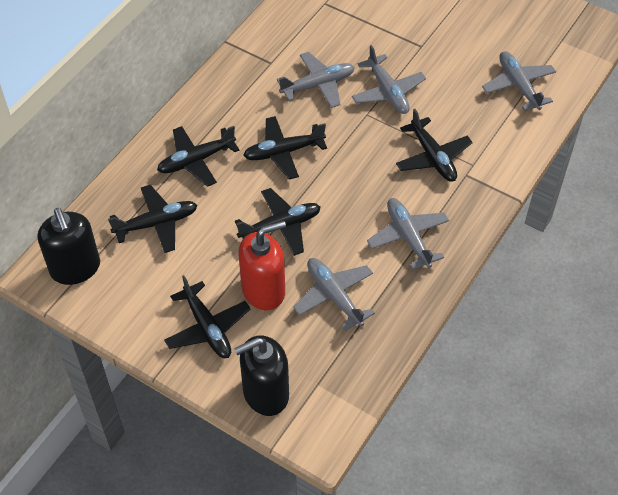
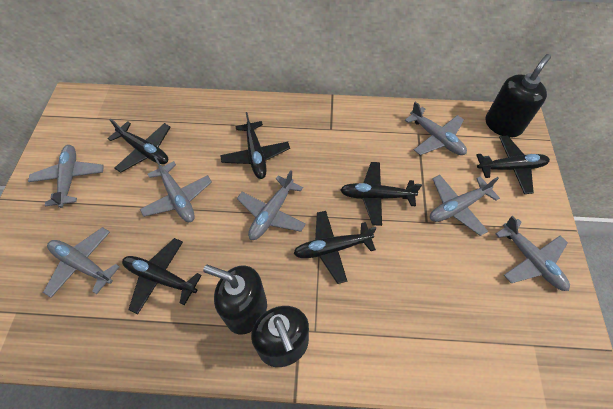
black soap dispenser: 2 -> 3
grey plane: 5 -> 7
red soap dispenser: 1 -> 0

